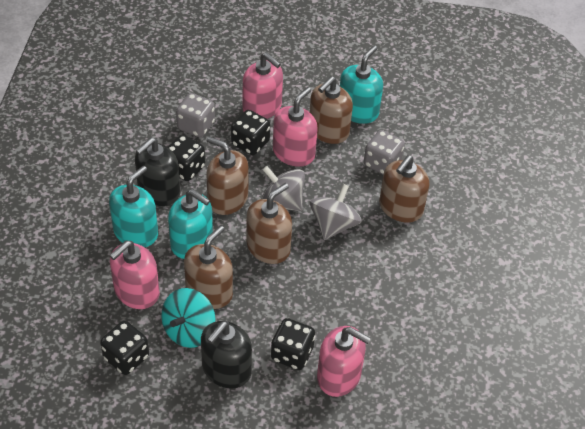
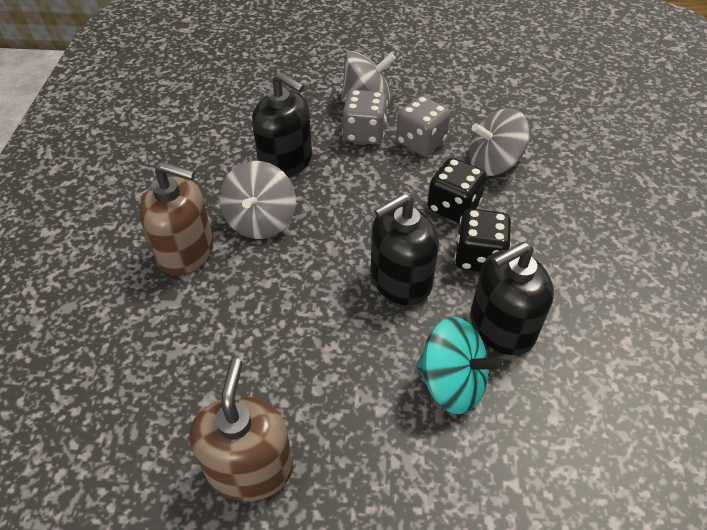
black dice: 4 -> 2
black soap dispenser: 2 -> 3
brown soap dispenser: 5 -> 2
grey spinning top: 2 -> 3
pink soap dispenser: 4 -> 0
turquoise soap dispenser: 3 -> 0

